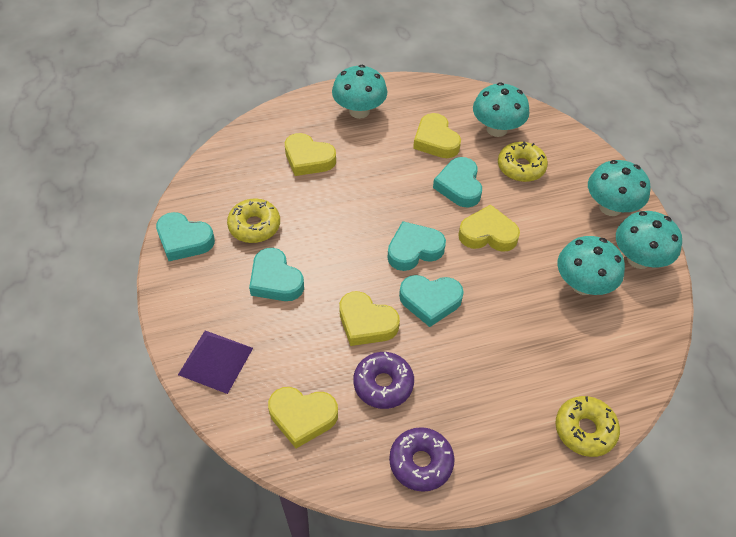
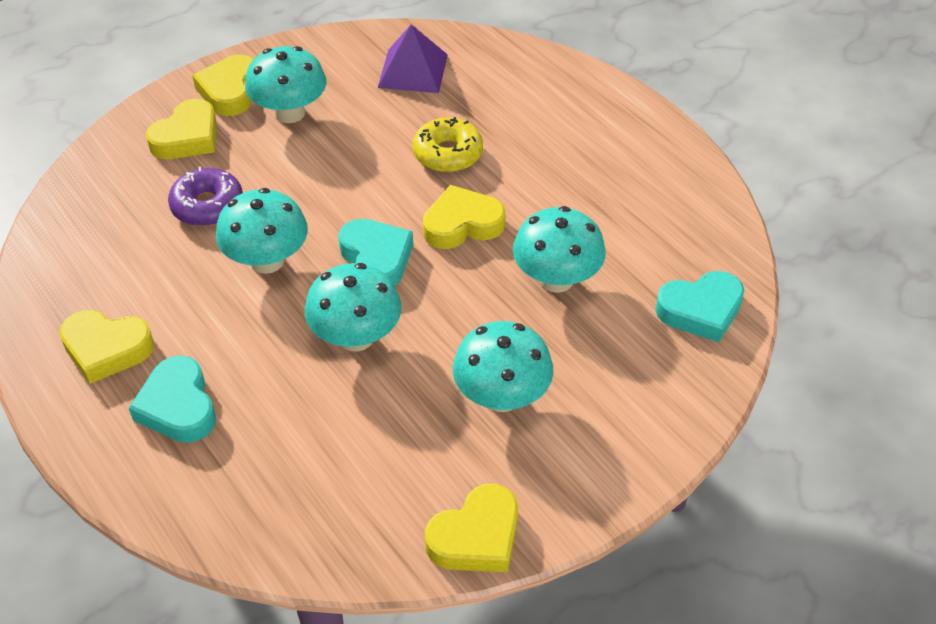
purple donut: 2 -> 1
turquoise heart: 5 -> 3
yellow donut: 3 -> 1

